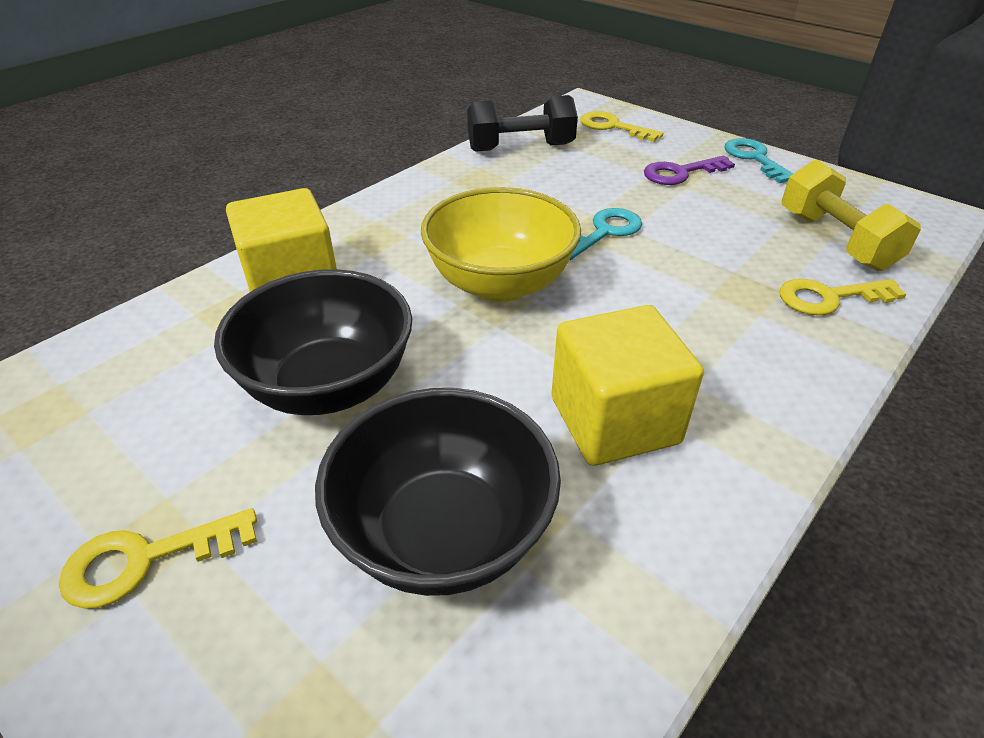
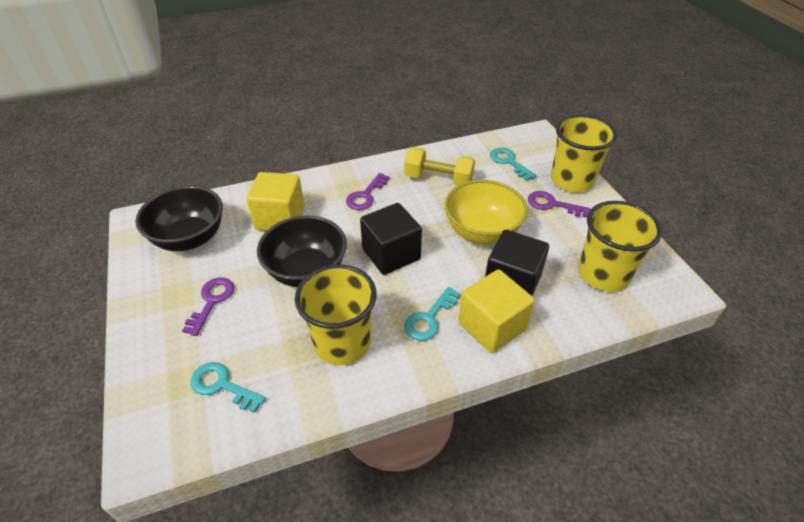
black cube: 0 -> 2
black dumbbell: 1 -> 0
purple key: 1 -> 3
turquoise key: 2 -> 3
yellow cup: 0 -> 3
yellow key: 3 -> 0

